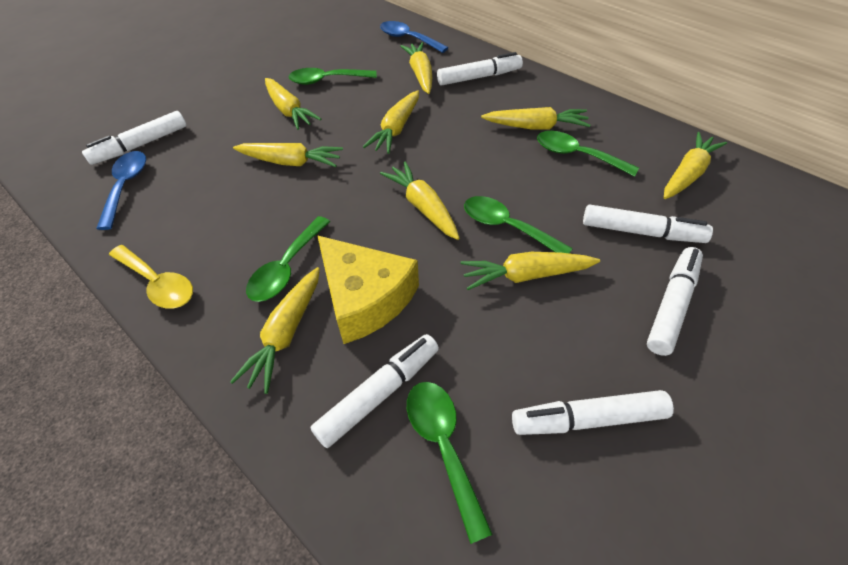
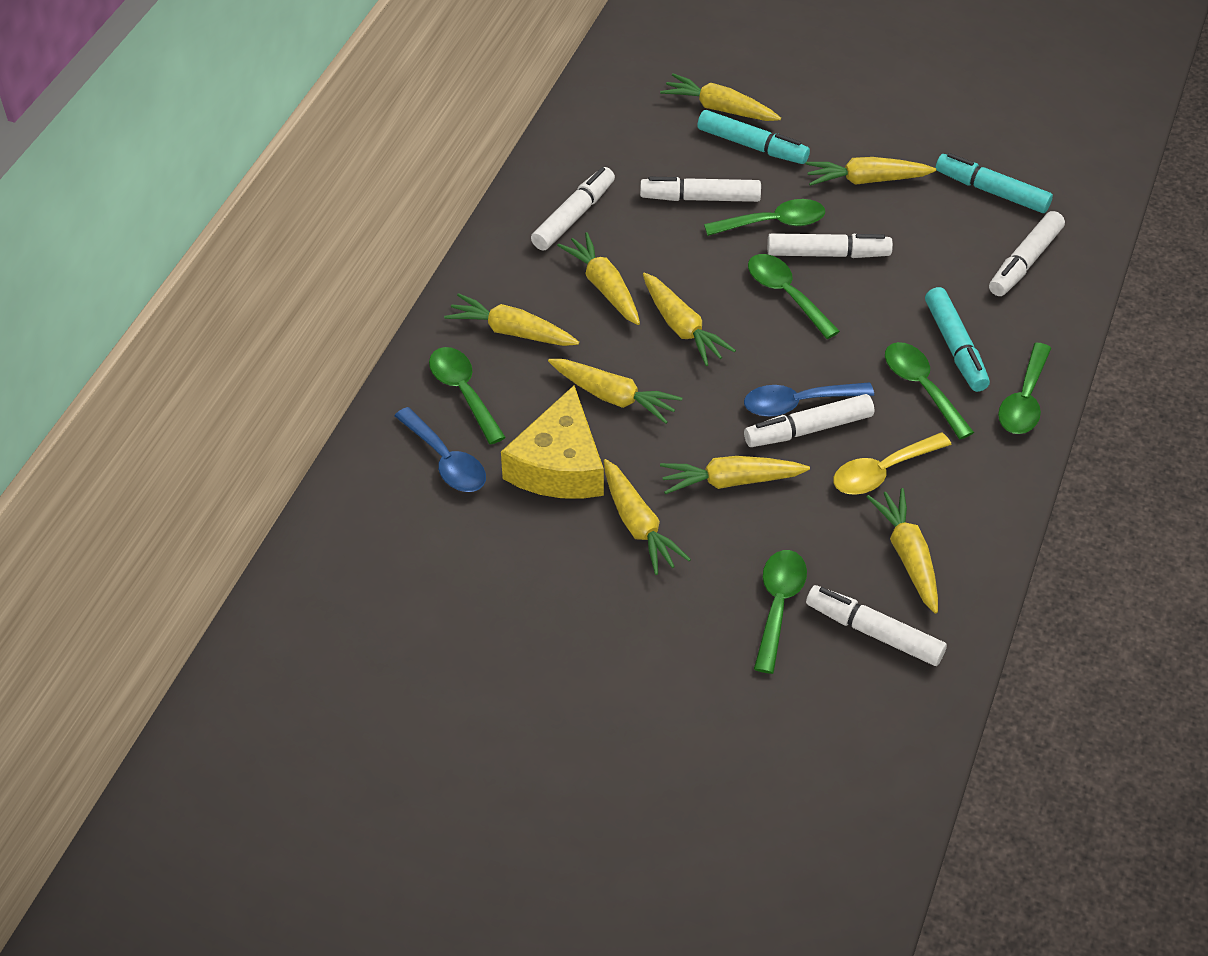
green spoon: 5 -> 6
turquoise marker: 0 -> 3

